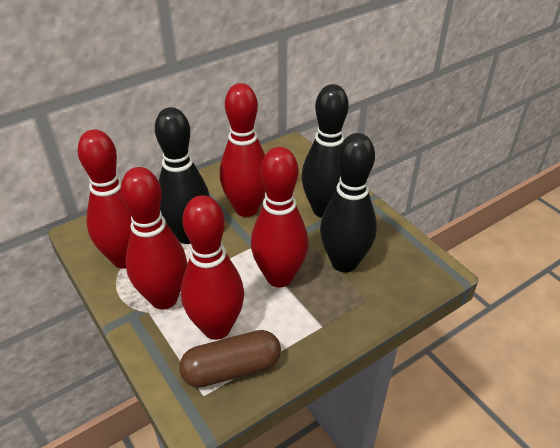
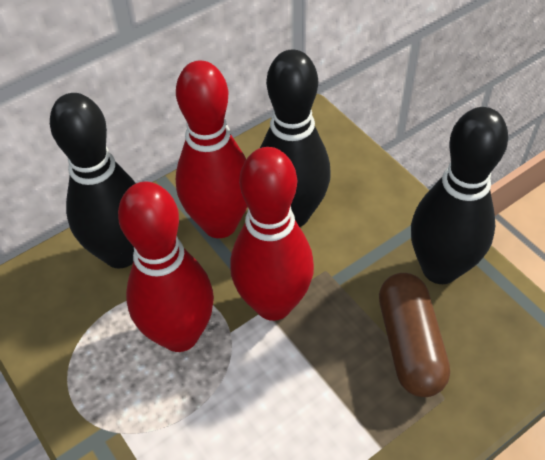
red bowling pin: 5 -> 3

